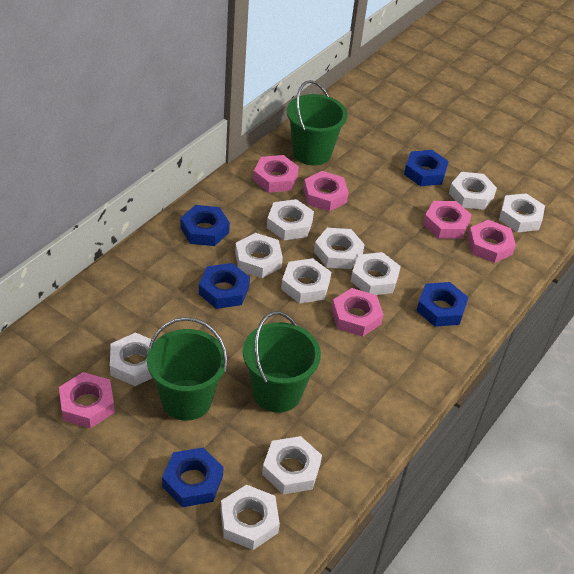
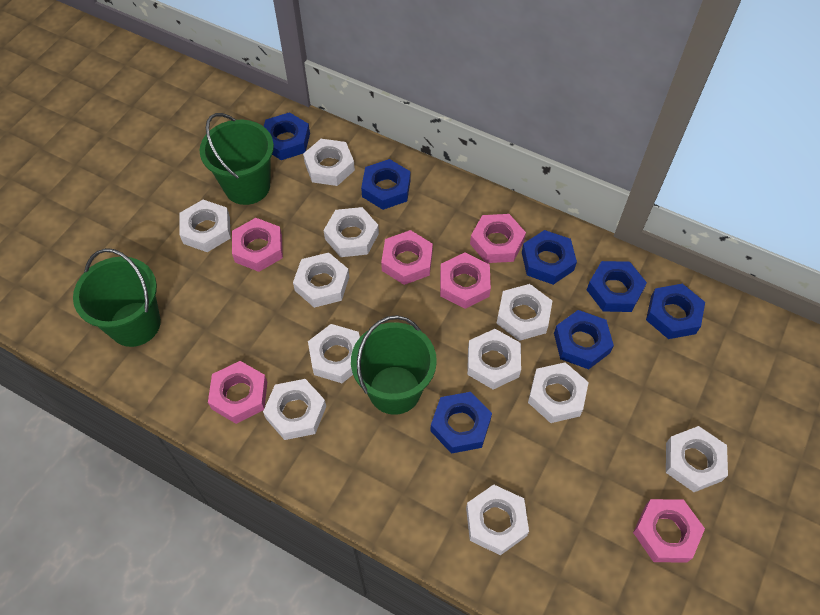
blue nut: 5 -> 7
white nut: 10 -> 11

